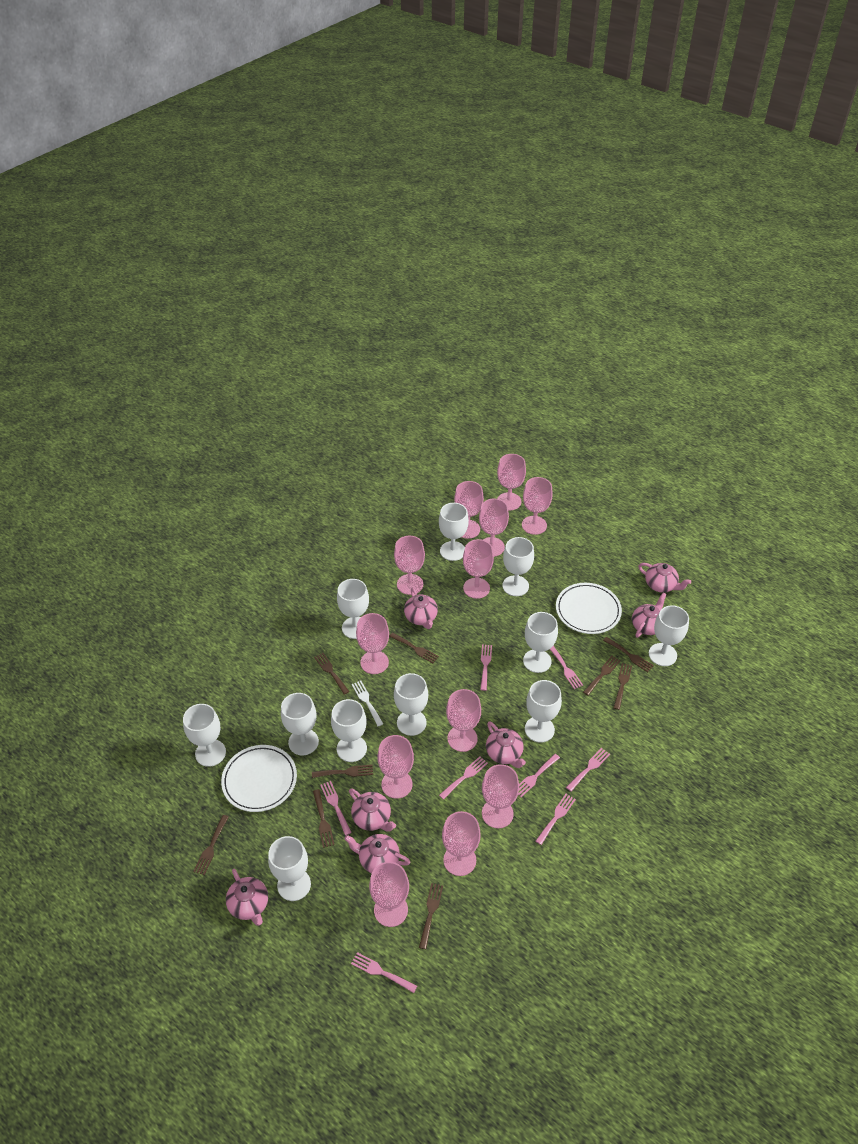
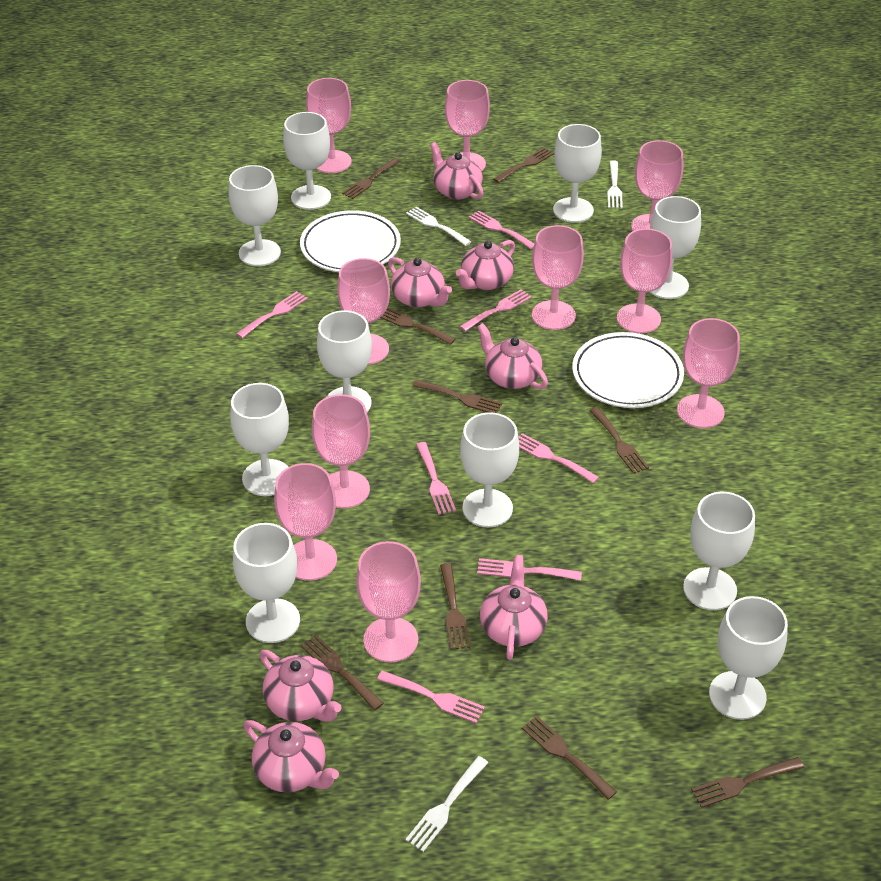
pink fork: 8 -> 7
pink goblet: 12 -> 10
white fork: 1 -> 3
white goblet: 11 -> 10

